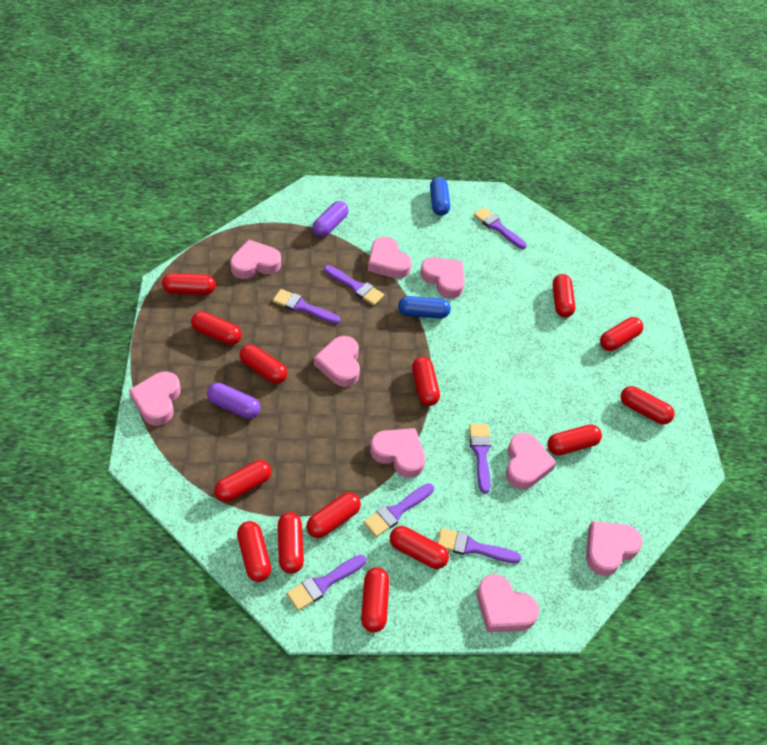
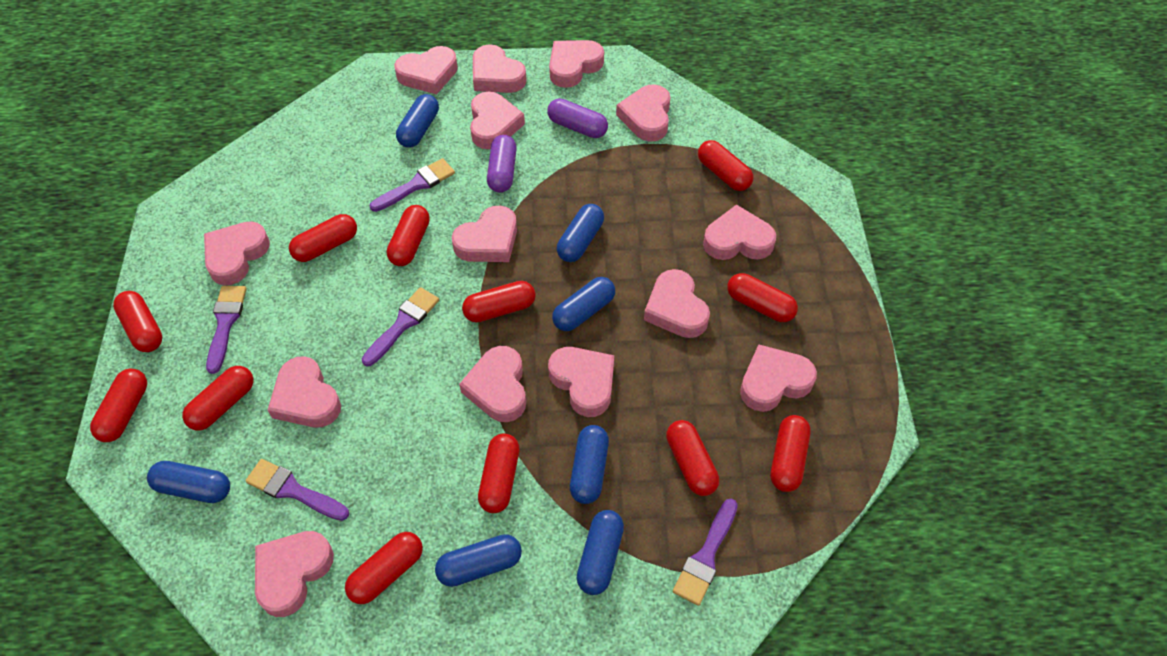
blue capsule: 2 -> 7
pink heart: 9 -> 14
purple brush: 7 -> 5
red capsule: 14 -> 12

